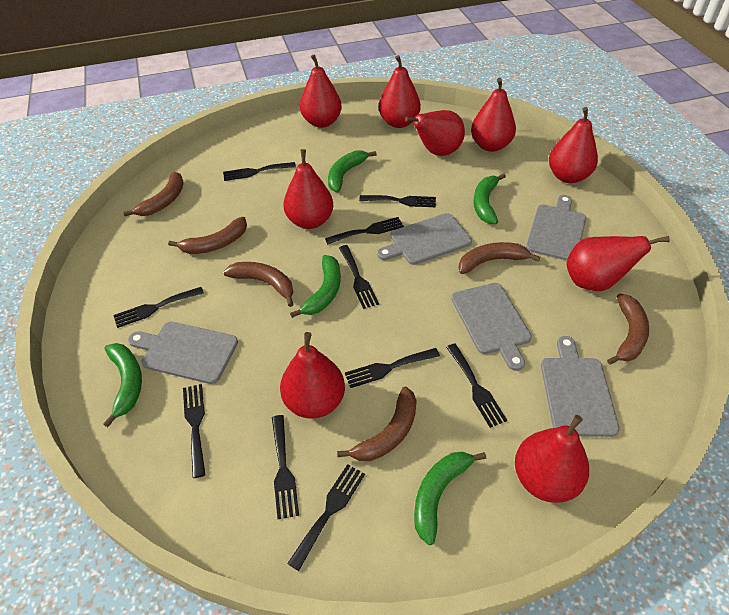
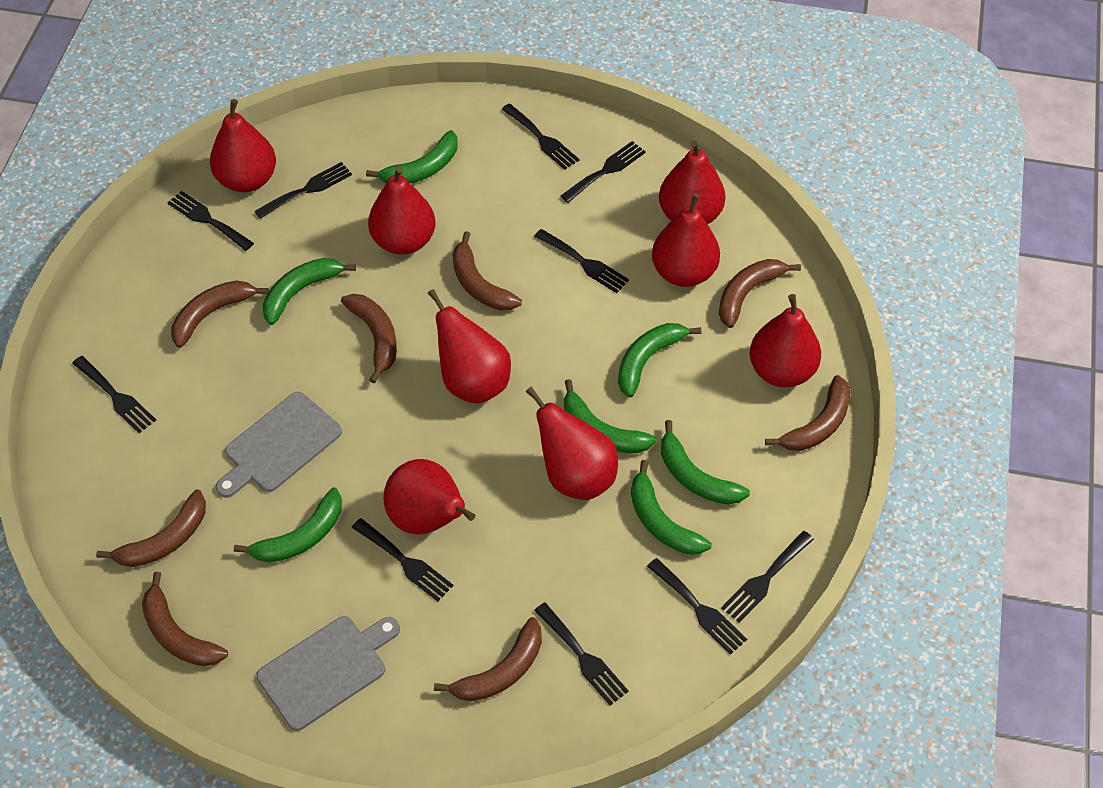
brown banana: 6 -> 8
green banana: 5 -> 7
grey cutting board: 5 -> 2
red pear: 9 -> 8

